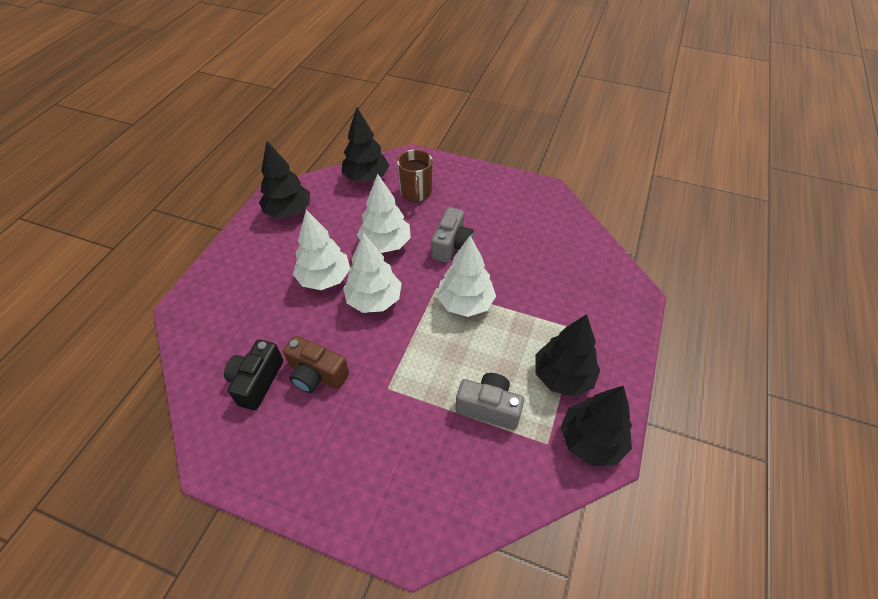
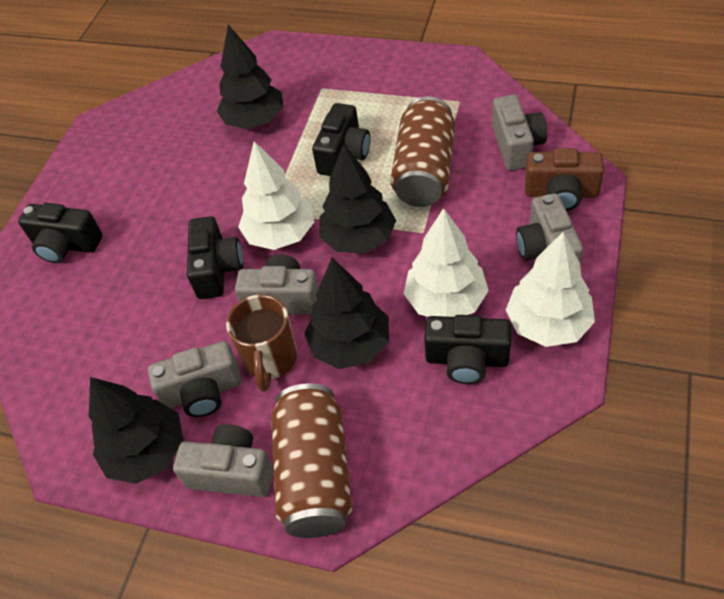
black camera: 1 -> 4
brown can: 0 -> 2
grey camera: 2 -> 5
white tree: 4 -> 3

